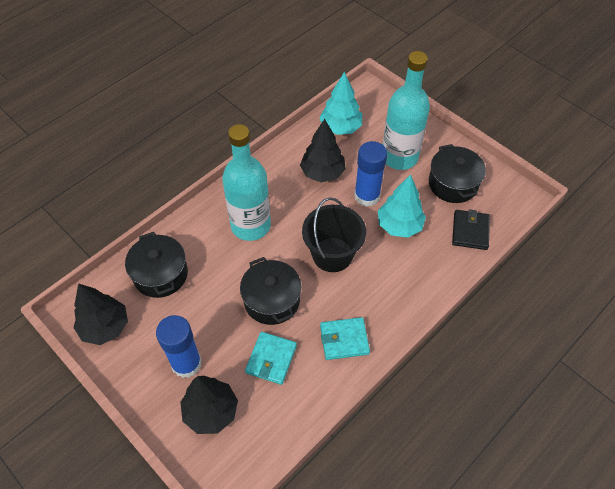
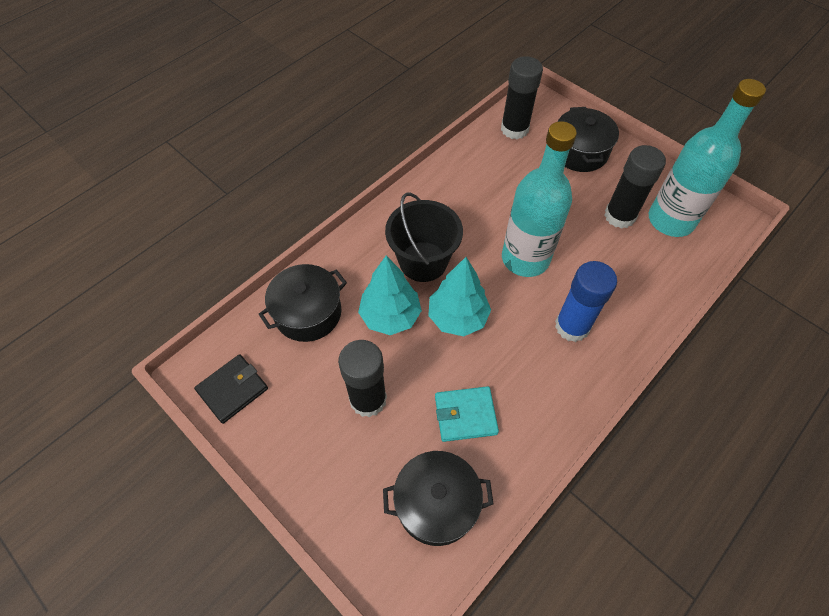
black glue stick: 0 -> 3
black tree: 3 -> 0
blue glue stick: 2 -> 1
turquoise wallet: 2 -> 1

